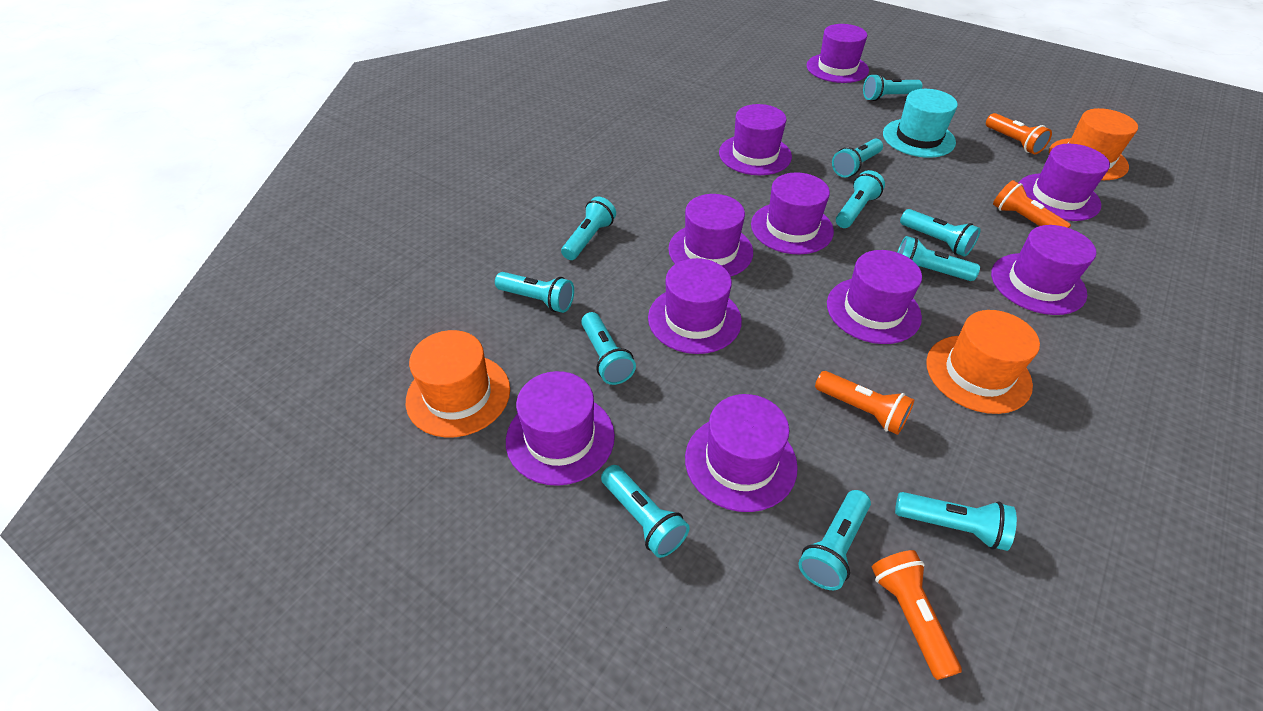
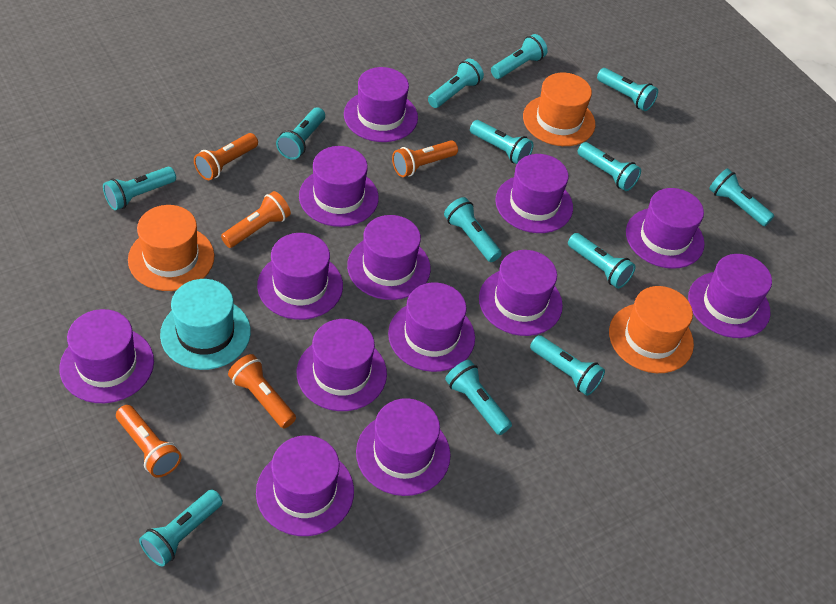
orange flashlight: 4 -> 5
purple hat: 10 -> 13
turquoise flashlight: 11 -> 13

